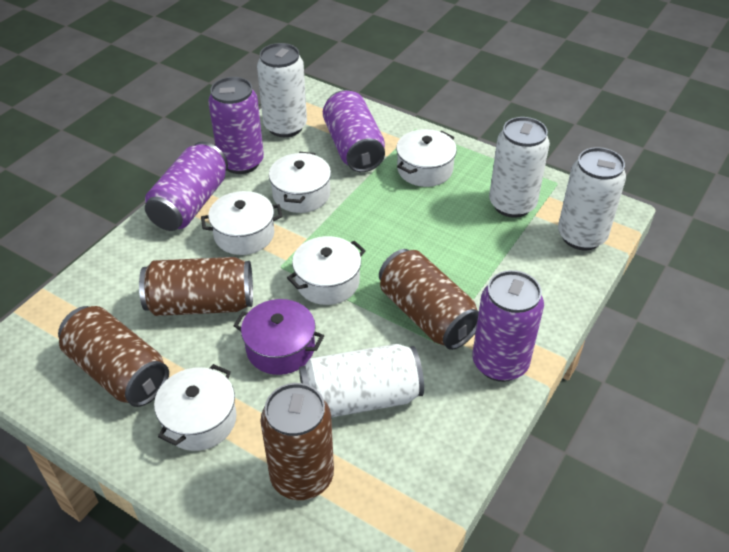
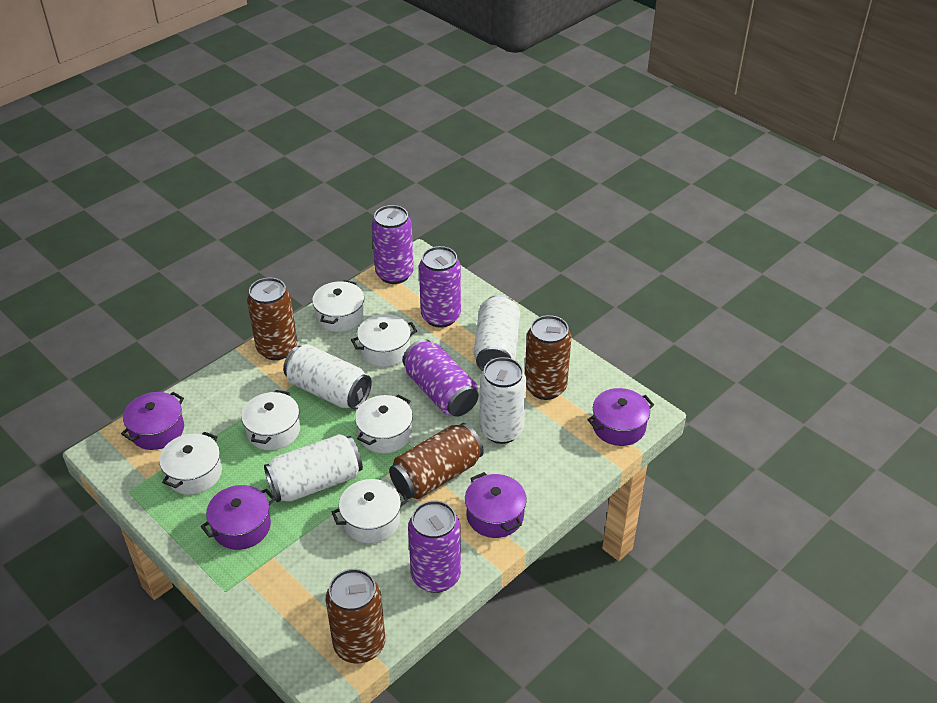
purple pot: 1 -> 4
white pot: 5 -> 6

